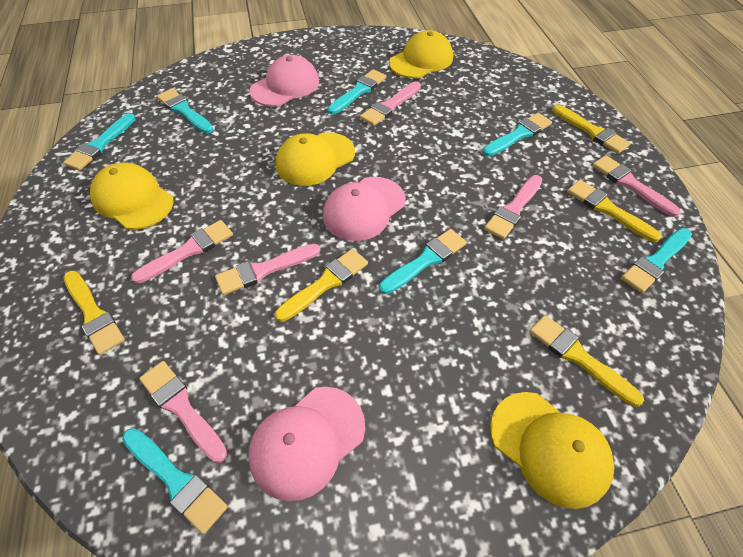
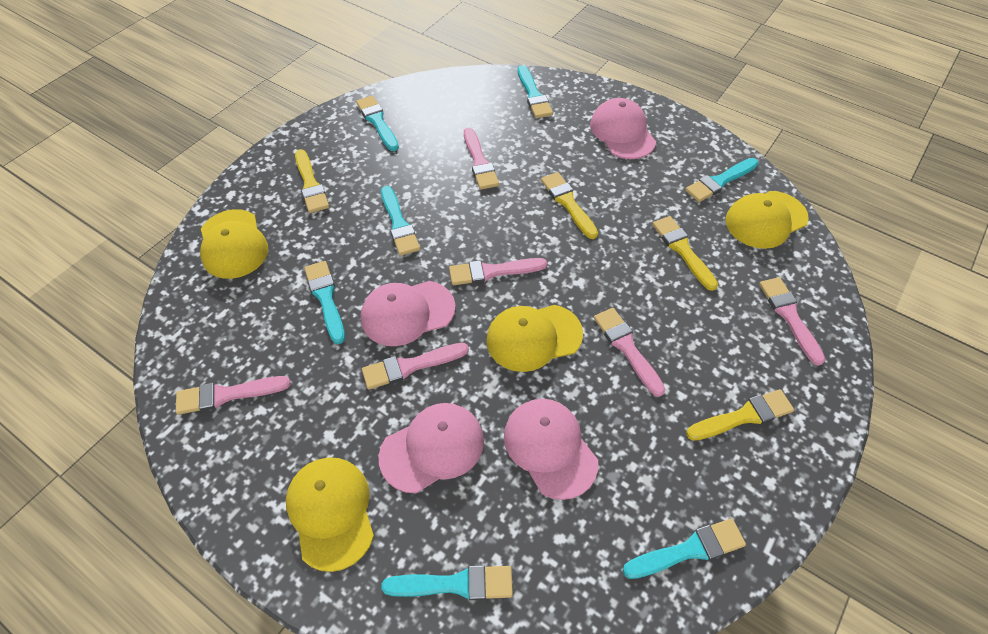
pink cap: 3 -> 4
yellow brush: 5 -> 4

